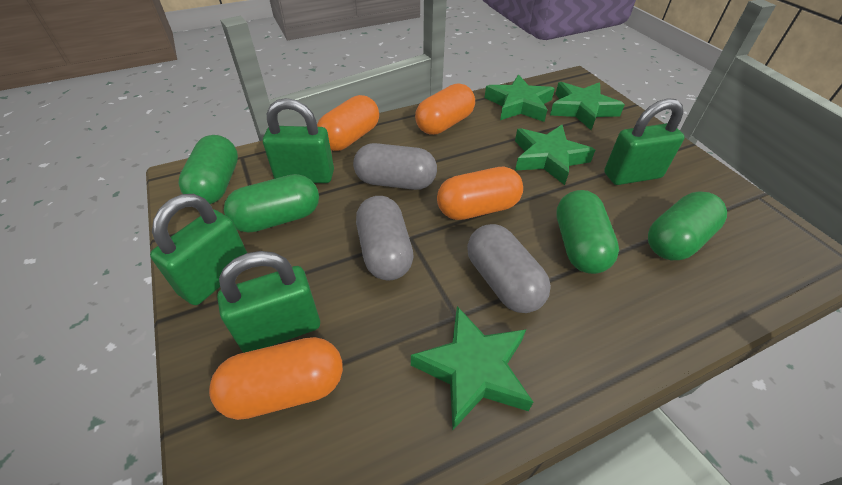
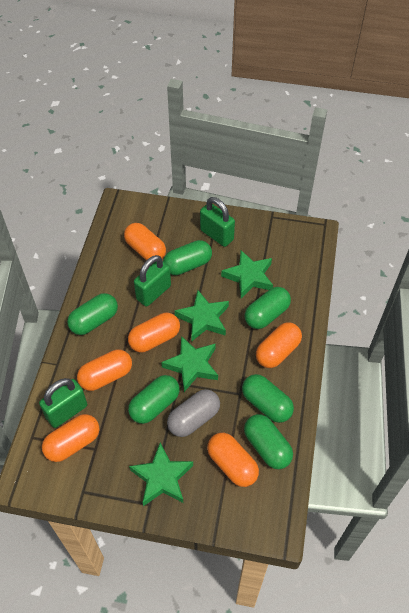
green capsule: 4 -> 6
green padlock: 4 -> 3
grey capsule: 3 -> 1
orange capsule: 4 -> 6

